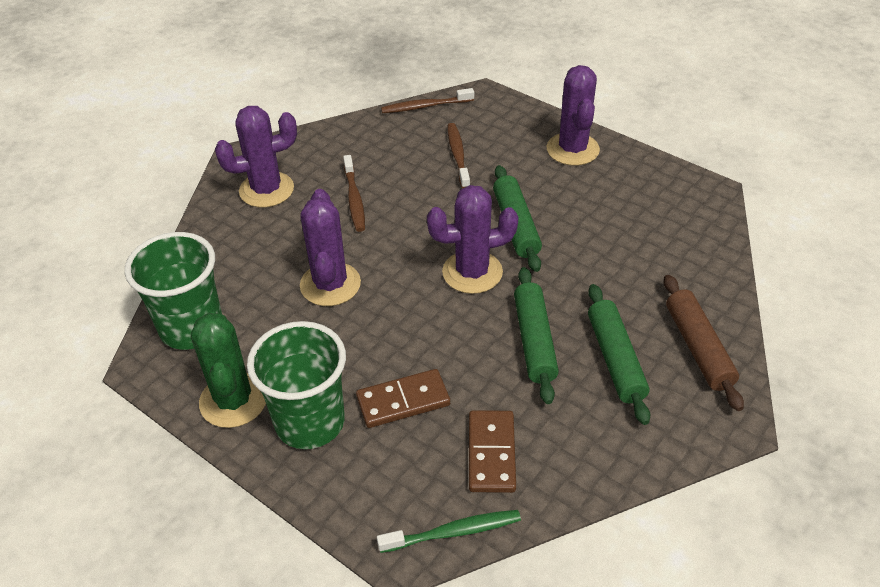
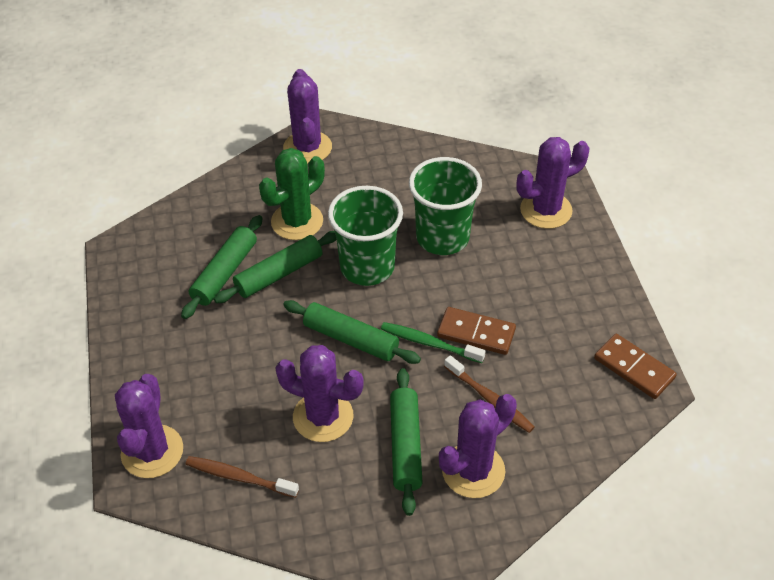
brown rolling pin: 1 -> 0
brown toothbrush: 3 -> 2
green rolling pin: 3 -> 4
purple cactus: 4 -> 5

